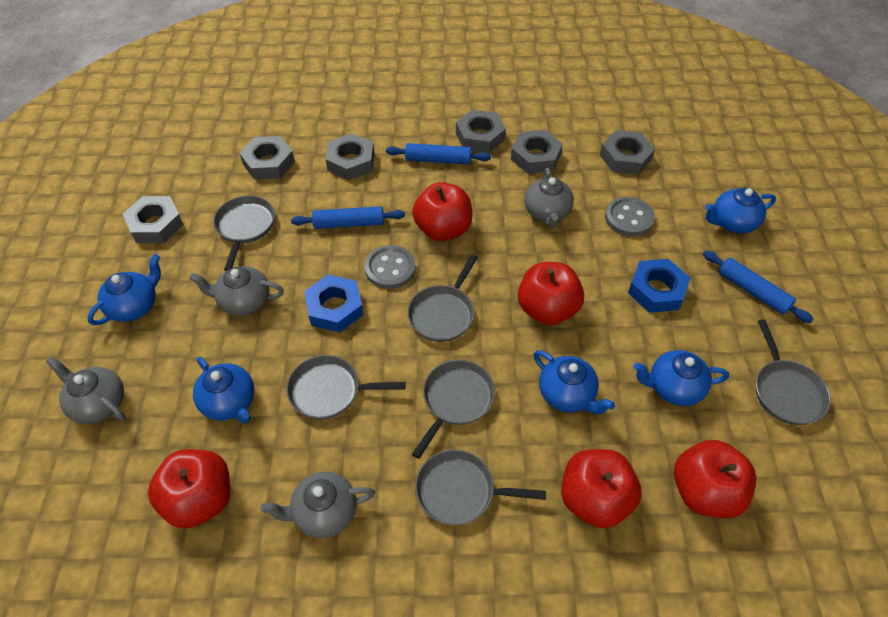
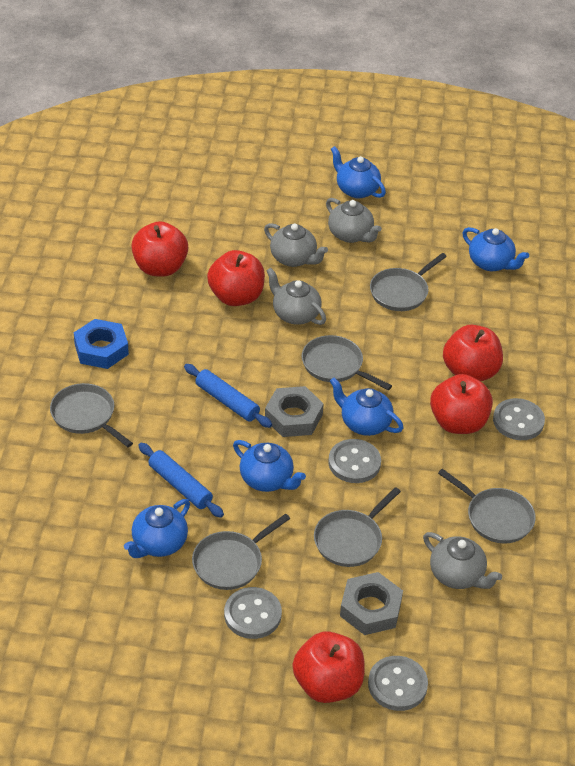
blue nut: 2 -> 1
blue rolling pin: 3 -> 2
grey button: 2 -> 4
grey nut: 6 -> 2

